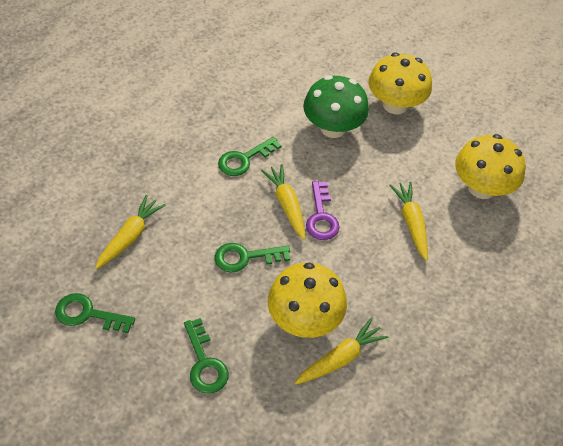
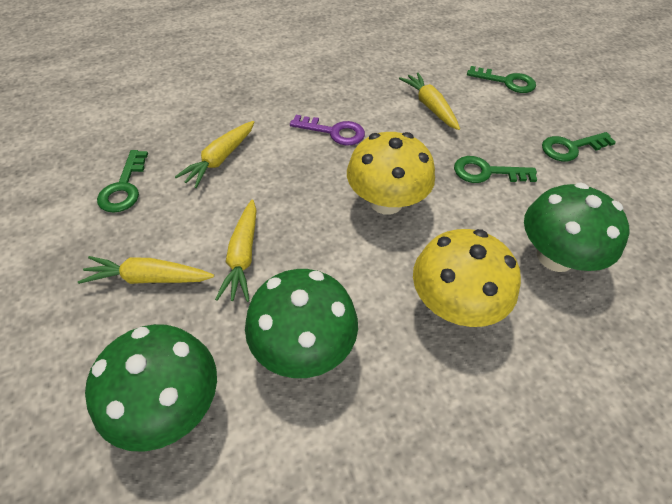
green mushroom: 1 -> 3
yellow mushroom: 3 -> 2

